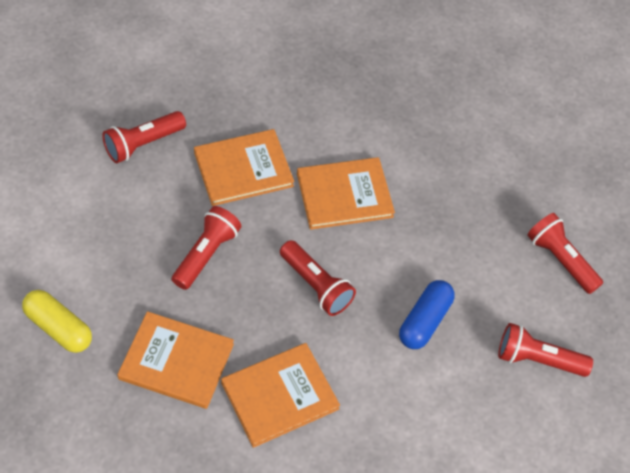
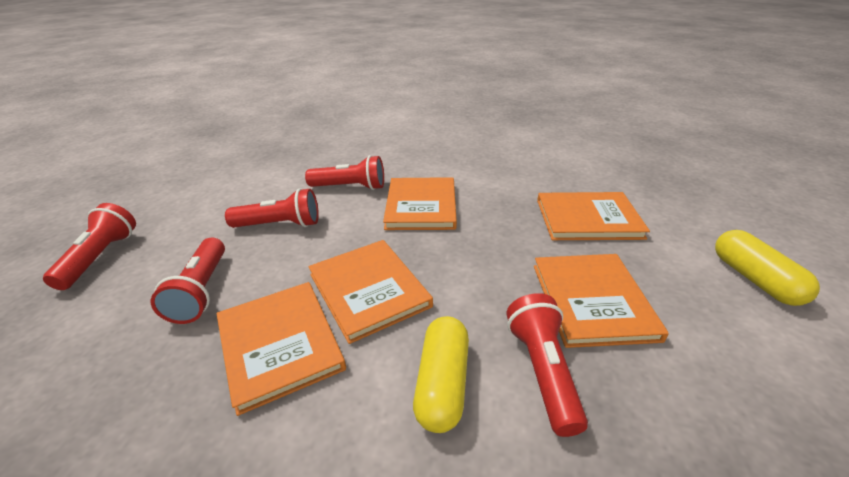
blue capsule: 1 -> 0
orange book: 4 -> 5
yellow capsule: 1 -> 2

